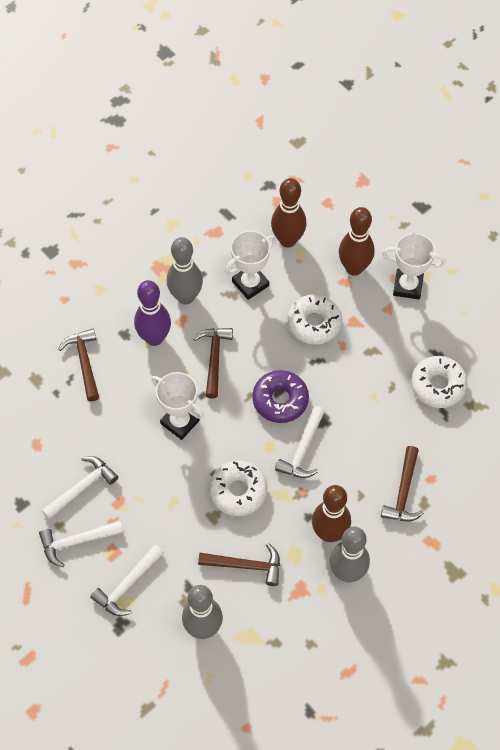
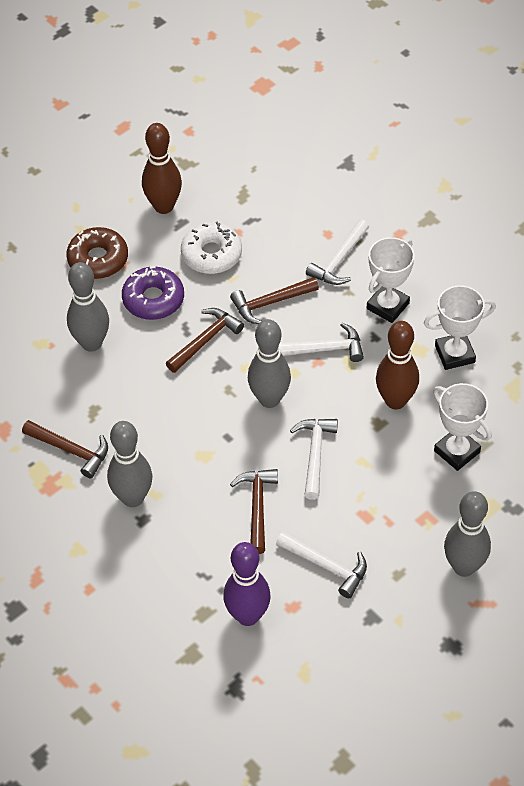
brown bowling pin: 3 -> 2
brown donut: 0 -> 1
grey bowling pin: 3 -> 4
white donut: 3 -> 1

